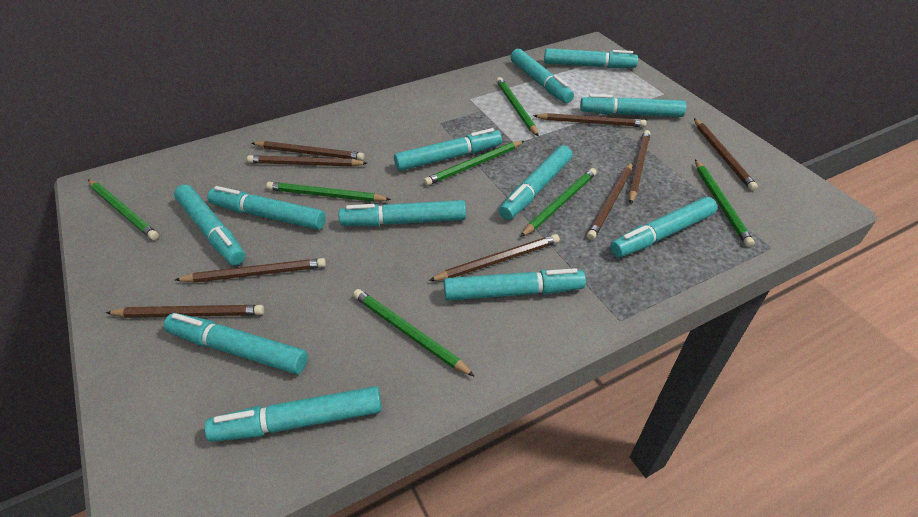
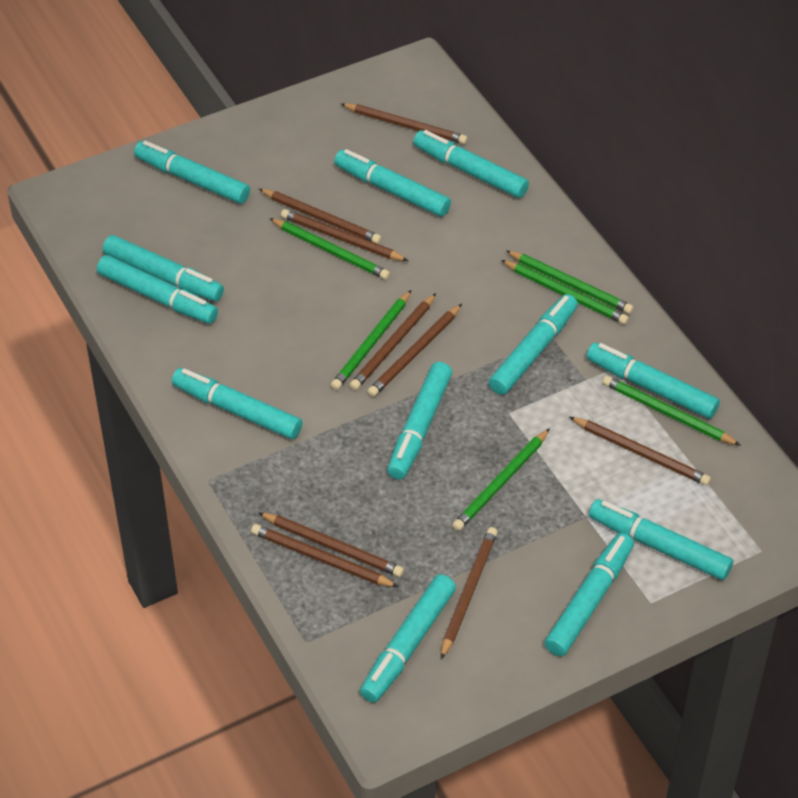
green pencil: 7 -> 6

